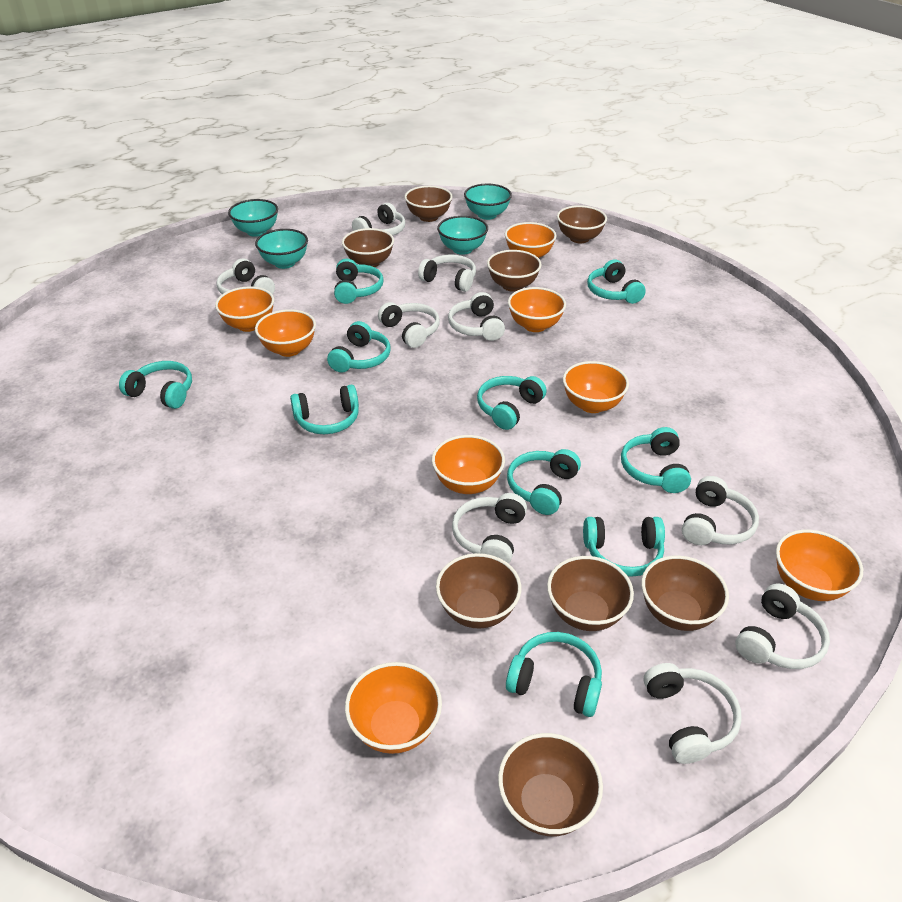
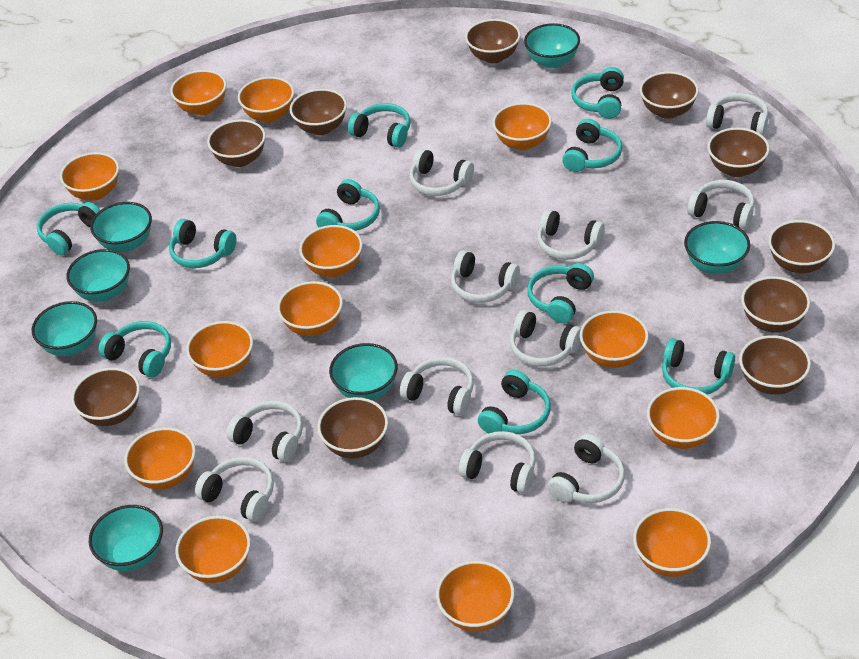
brown bowl: 8 -> 10
orange bowl: 8 -> 13
turquoise bowl: 4 -> 7
white headphones: 9 -> 11

